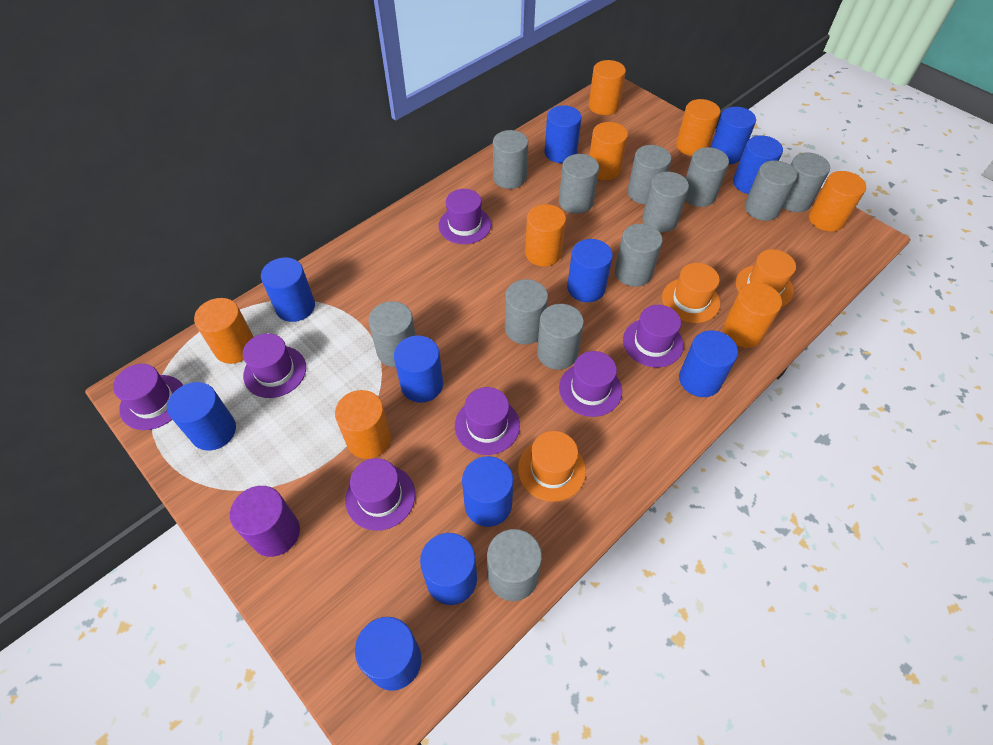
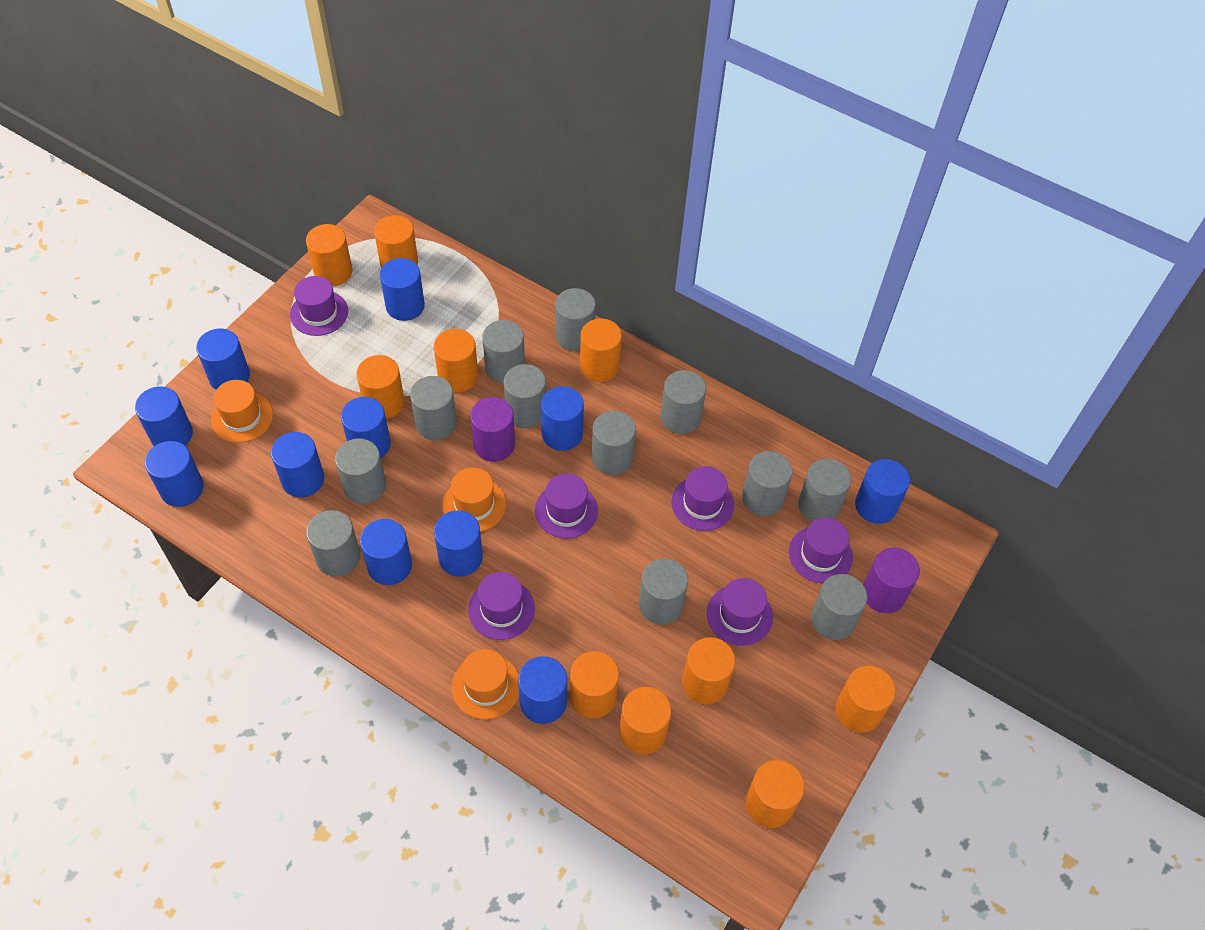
orange cylinder: 8 -> 10
purple cylinder: 1 -> 2
purple hat: 7 -> 6

